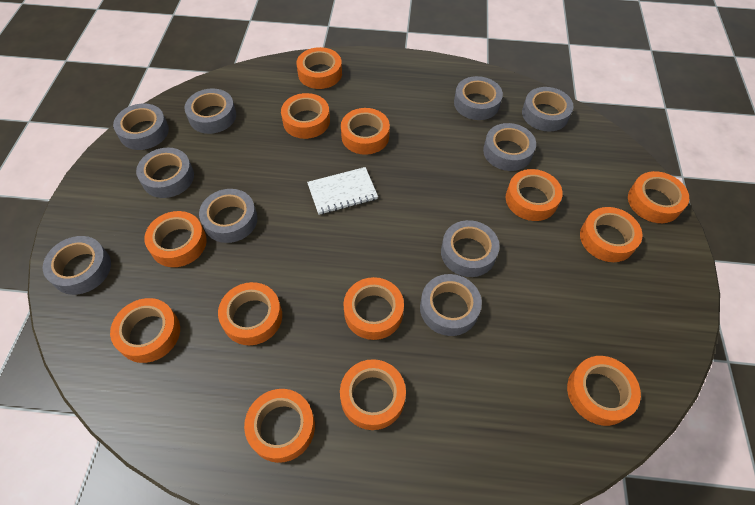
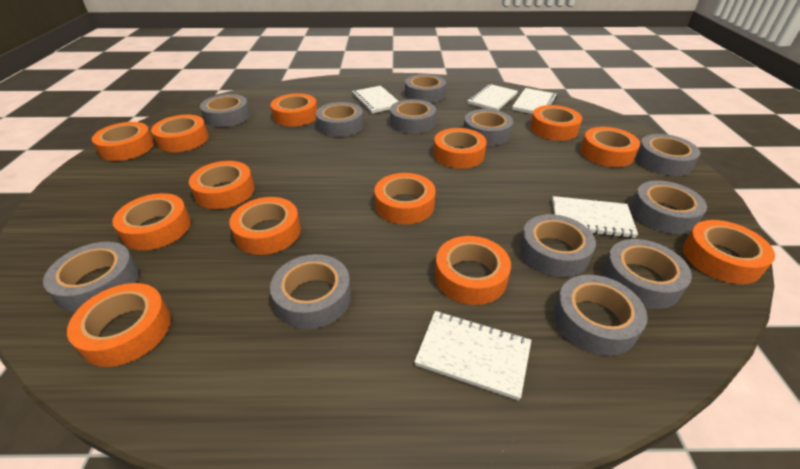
grey tape: 10 -> 12
white notebook: 1 -> 5

